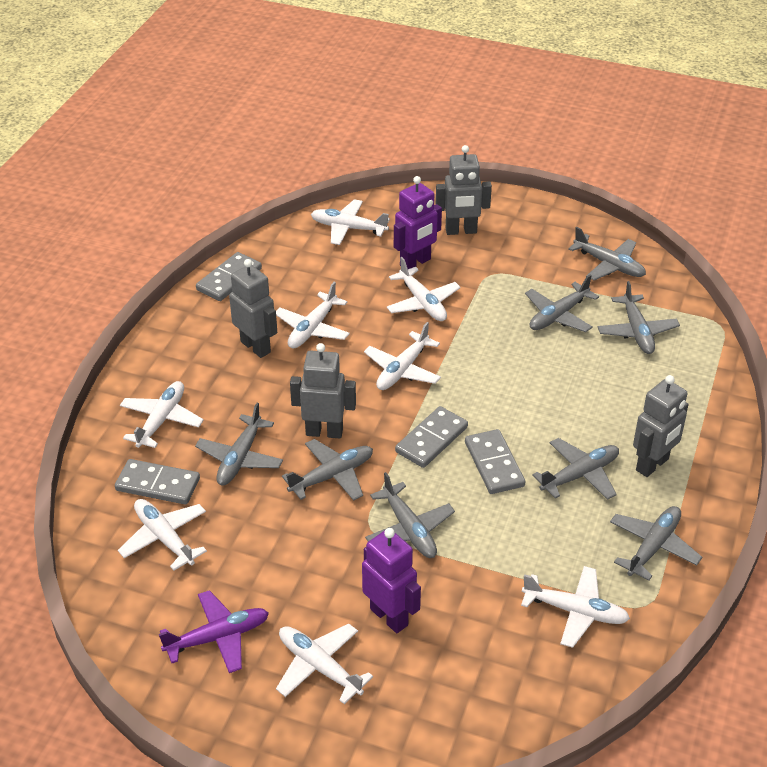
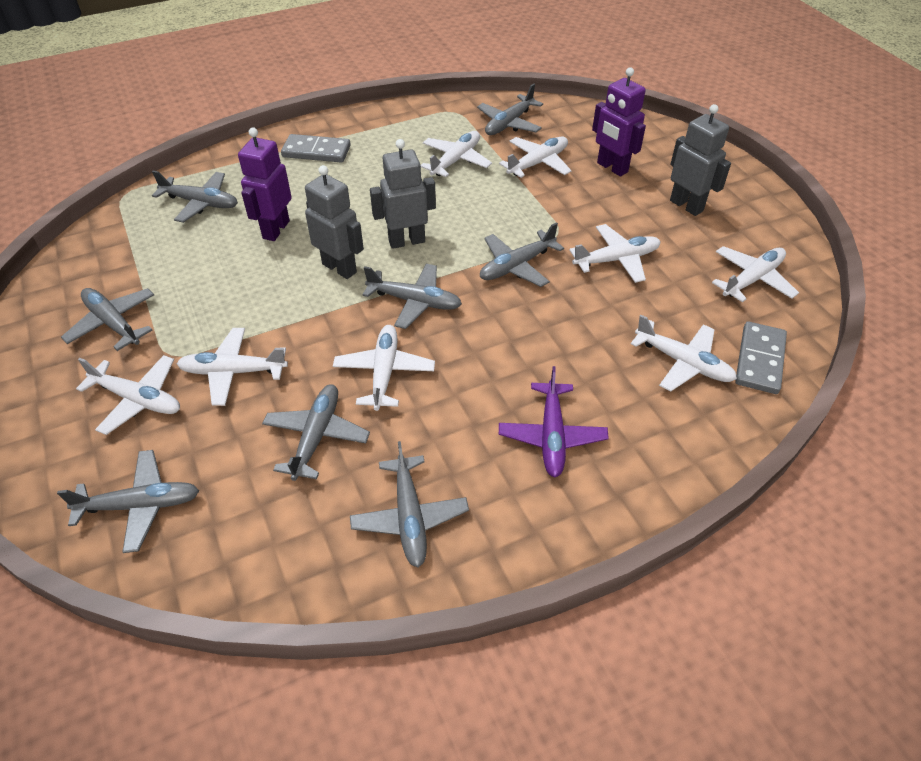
grey domino: 4 -> 2
grey robot: 4 -> 3

